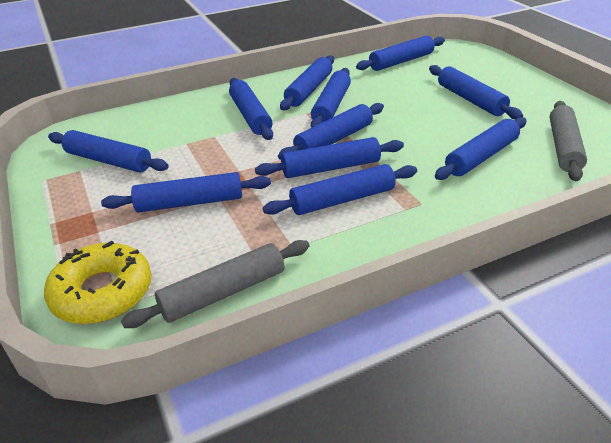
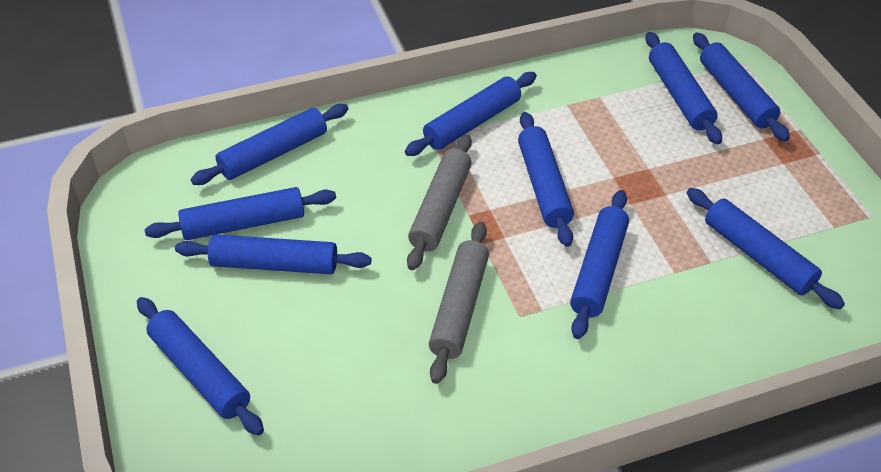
blue rolling pin: 11 -> 10
yellow donut: 1 -> 0

